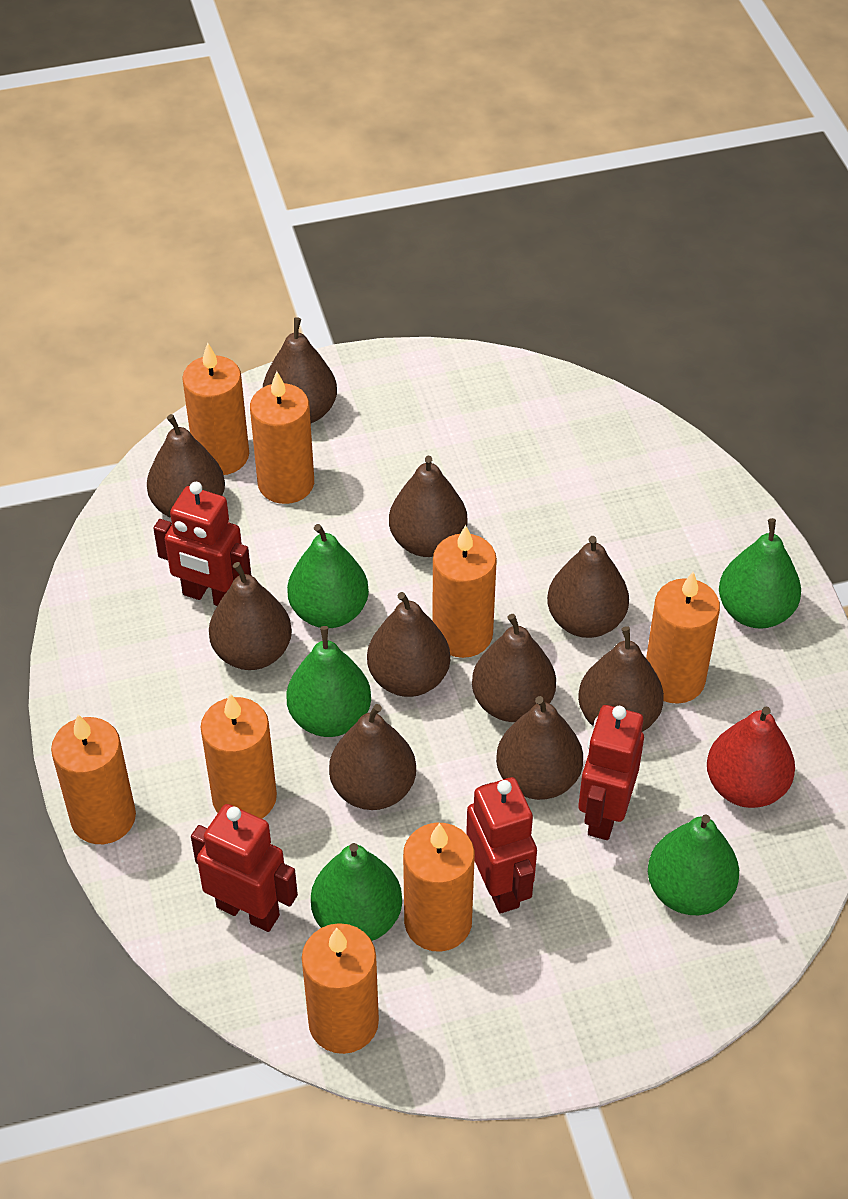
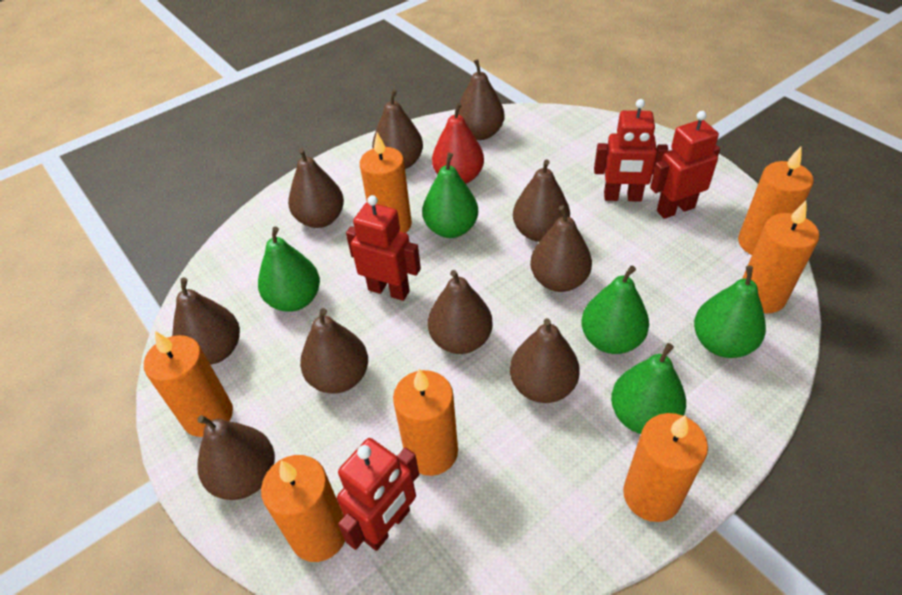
orange candle: 8 -> 7

